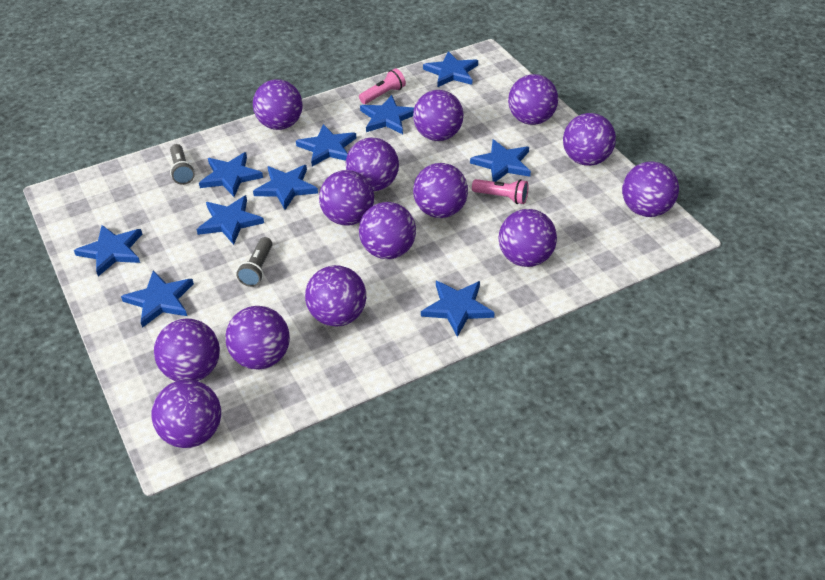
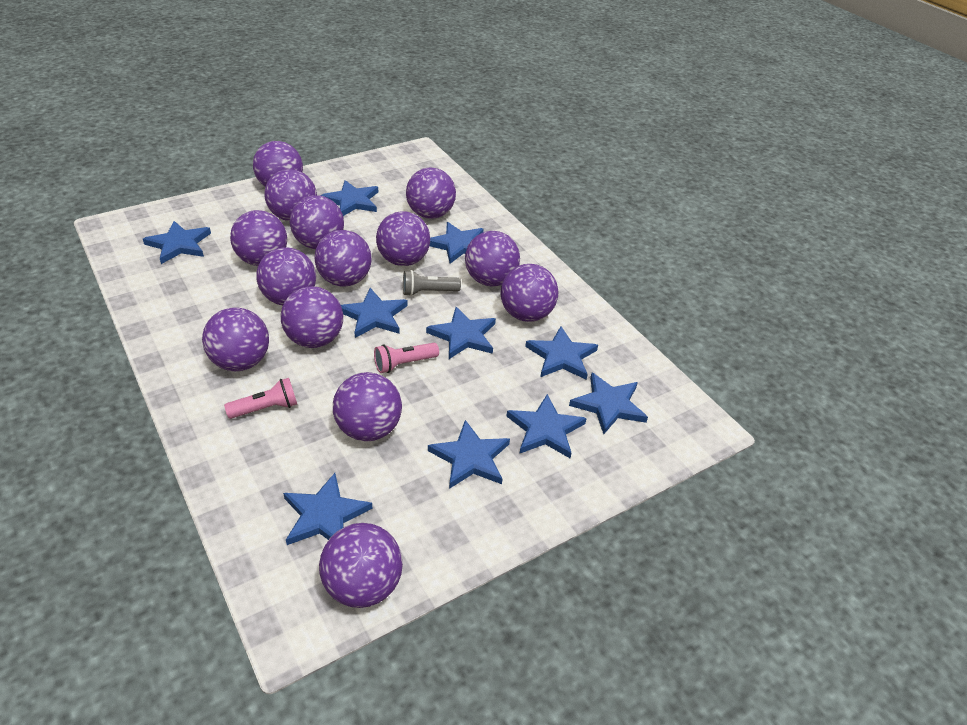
grey flashlight: 2 -> 1

